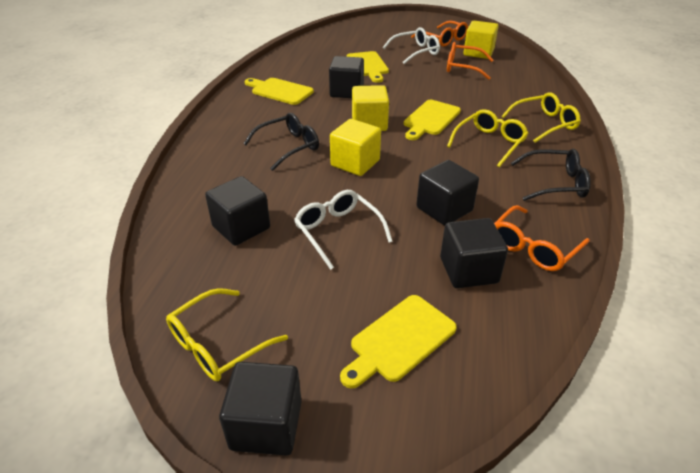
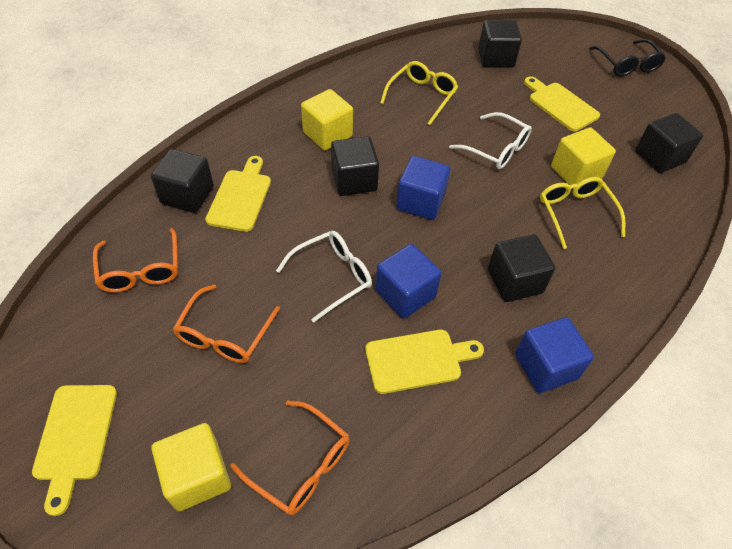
black glasses: 2 -> 1
blue cube: 0 -> 3
yellow glasses: 3 -> 2

